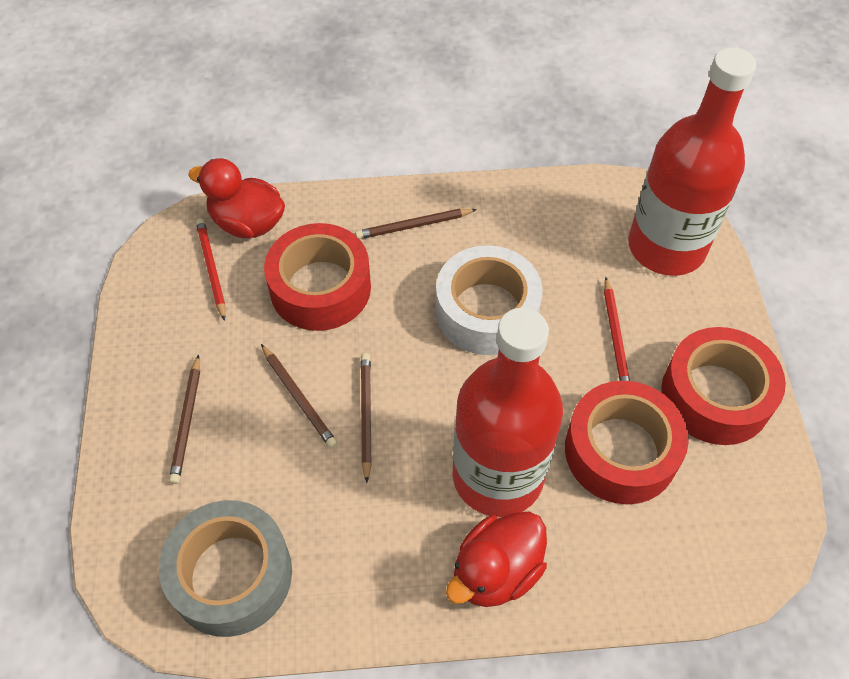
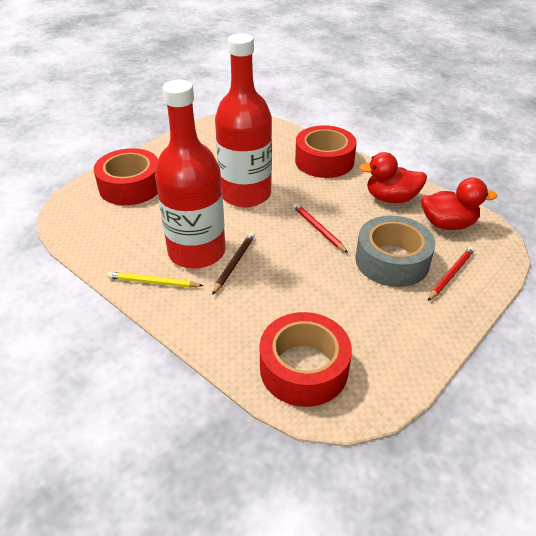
brown pencil: 4 -> 1
white tape: 1 -> 0
yellow pencil: 0 -> 1

